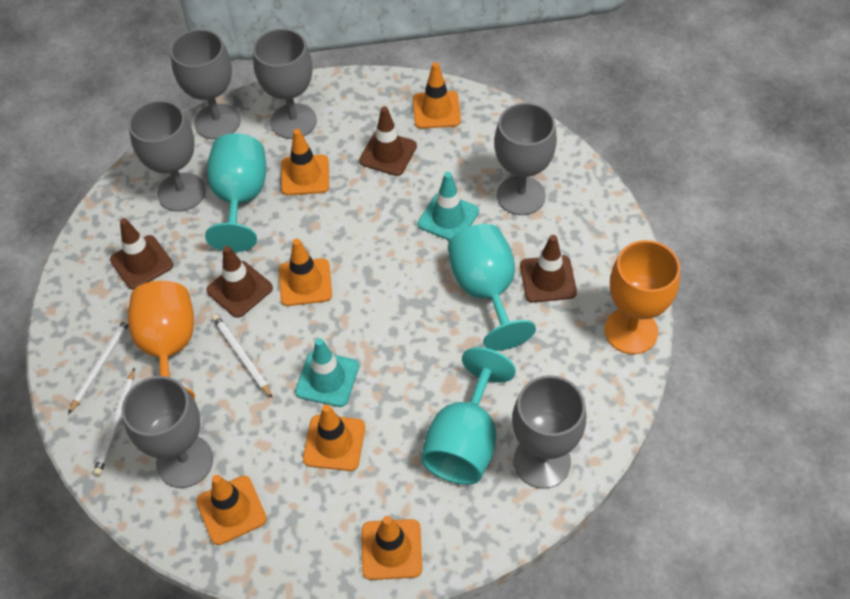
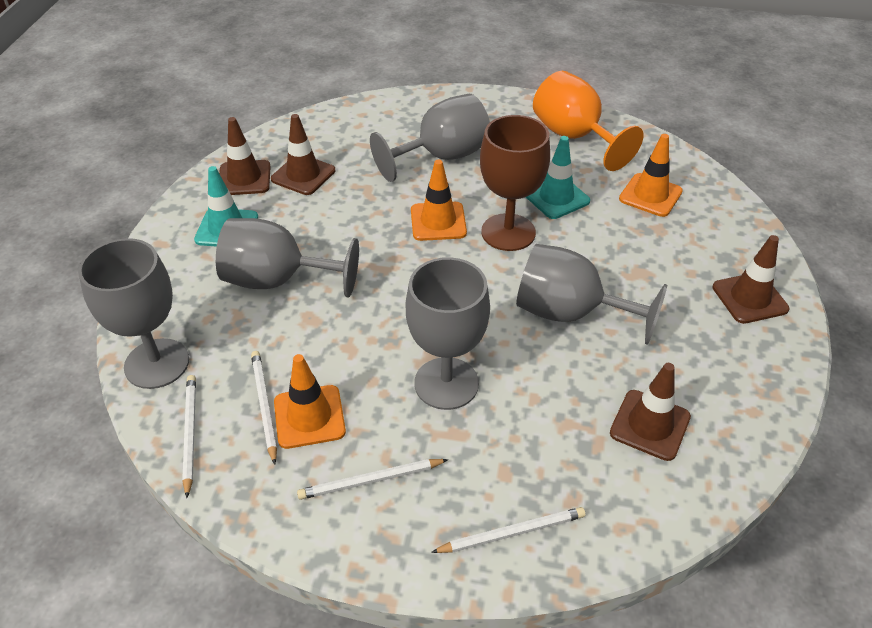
brown goblet: 0 -> 1
grey goblet: 6 -> 5
orange goblet: 2 -> 1
orange traffic cone: 6 -> 3
turquoise goblet: 3 -> 0
white pencil: 3 -> 4

